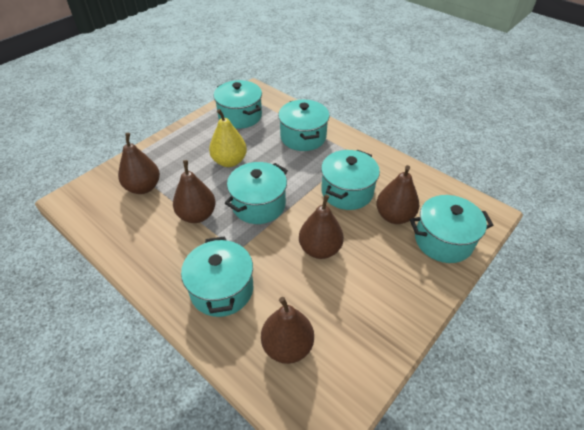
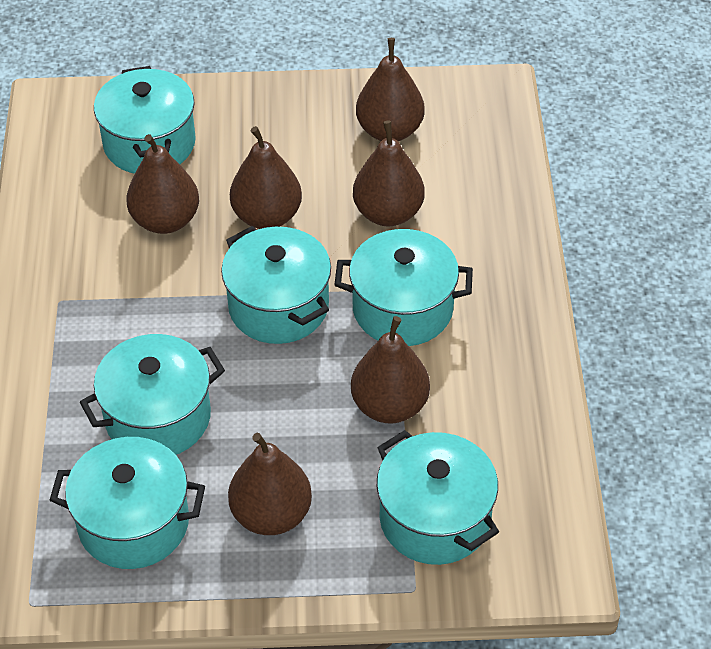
brown pear: 5 -> 6
yellow pear: 1 -> 0

